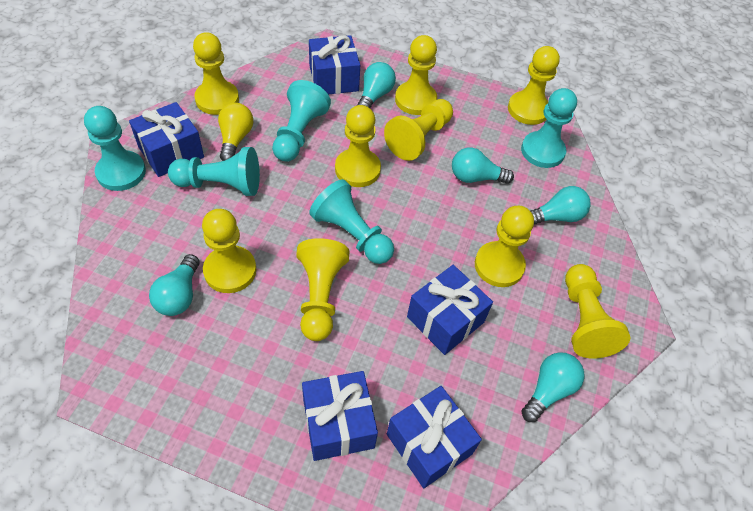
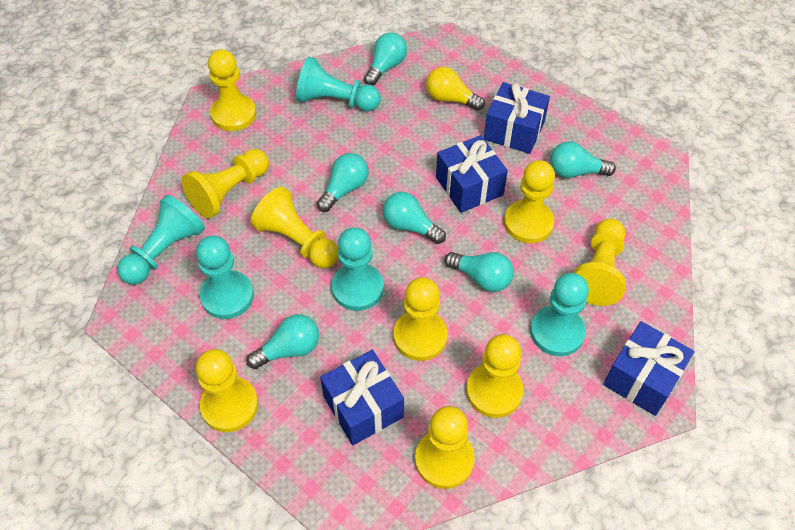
blue gift: 5 -> 4
turquoise light bulb: 5 -> 6

